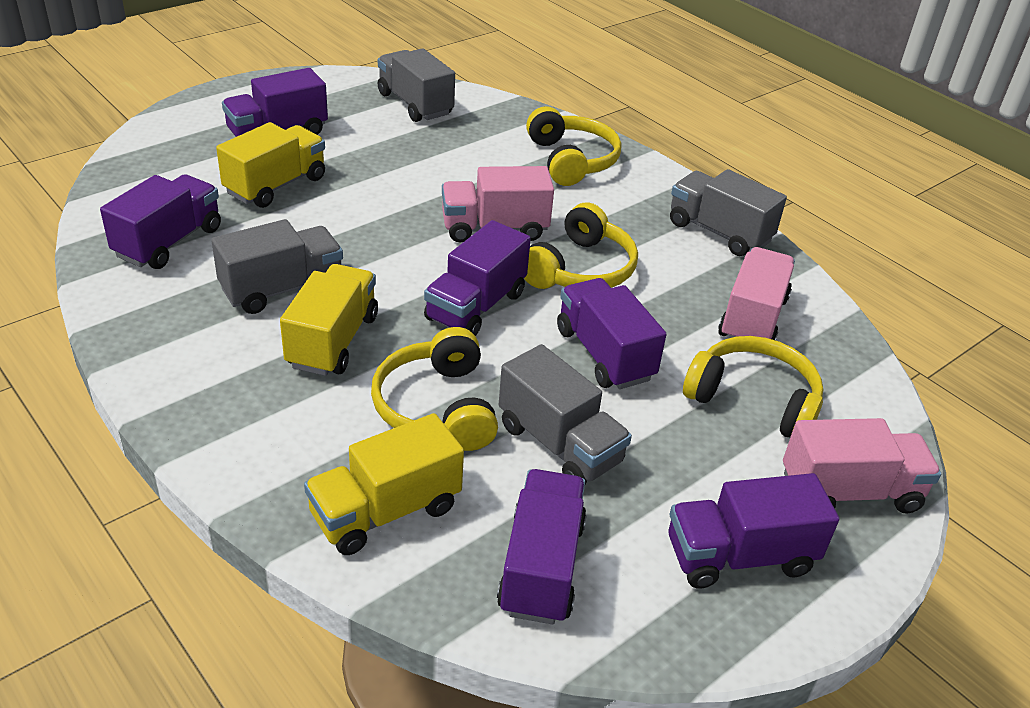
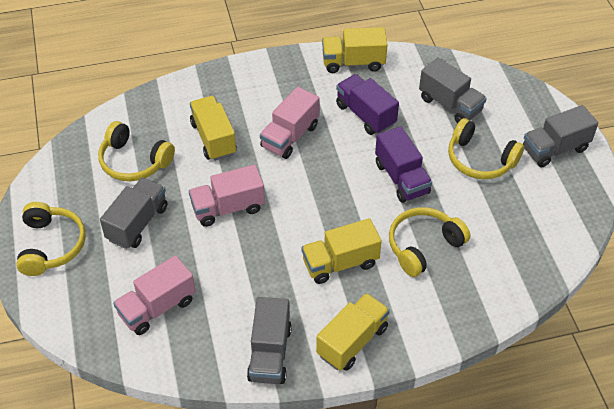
purple truck: 6 -> 2
yellow truck: 3 -> 4

